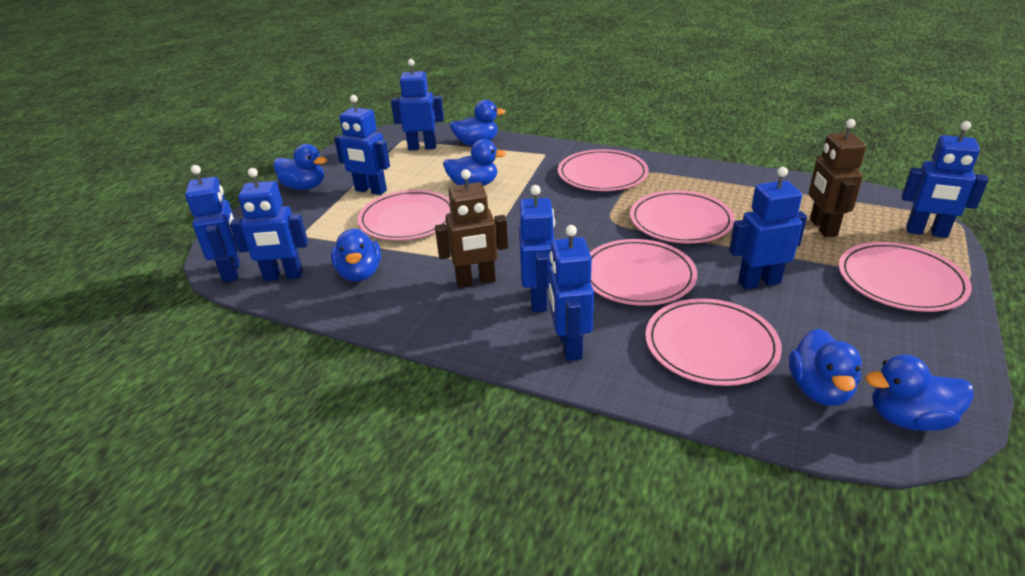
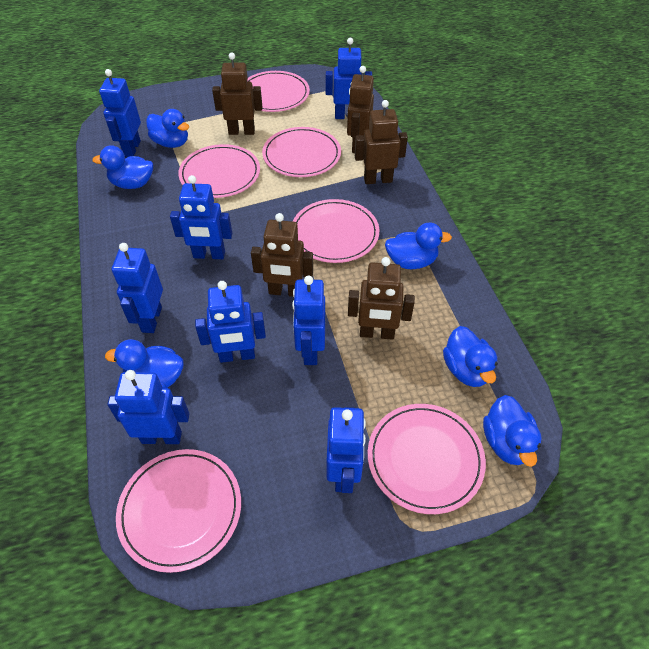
brown robot: 2 -> 5

